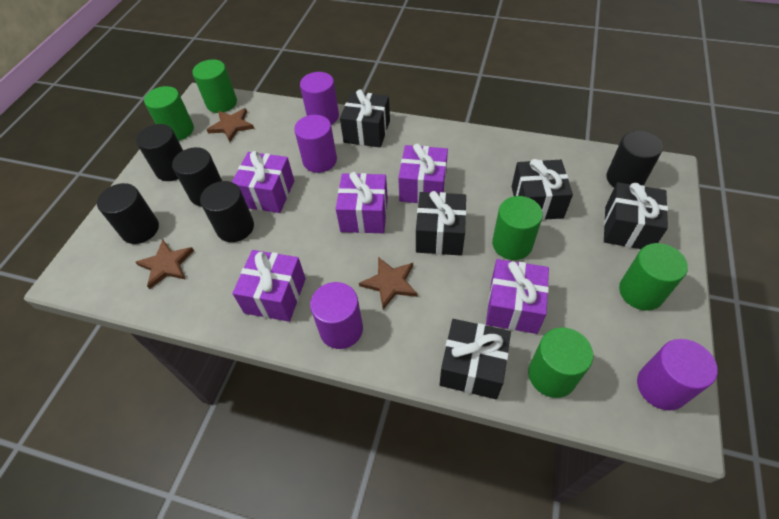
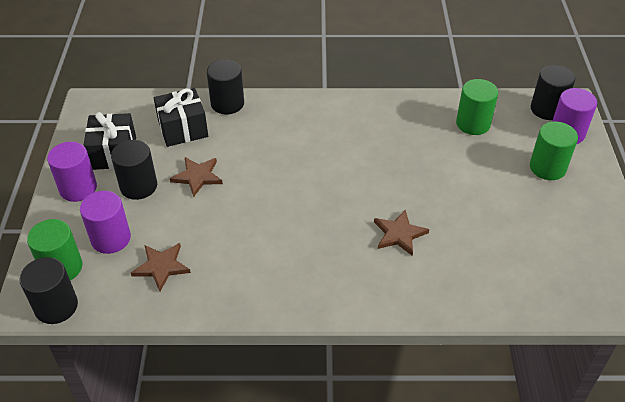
black cylinder: 5 -> 4
black gift: 5 -> 2
green cylinder: 5 -> 3
purple cylinder: 4 -> 3
purple gift: 5 -> 0

